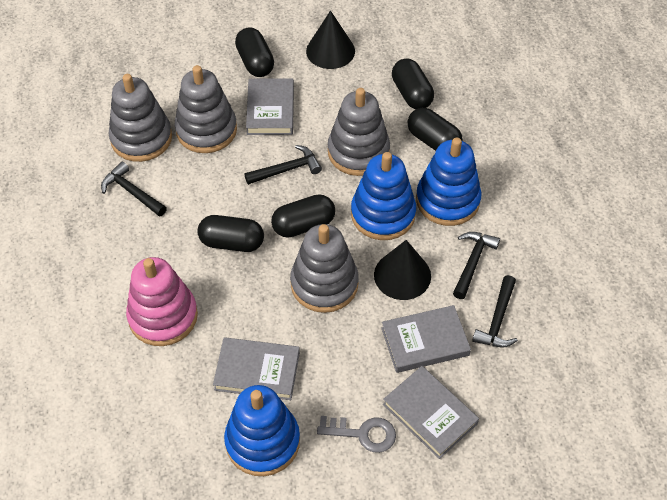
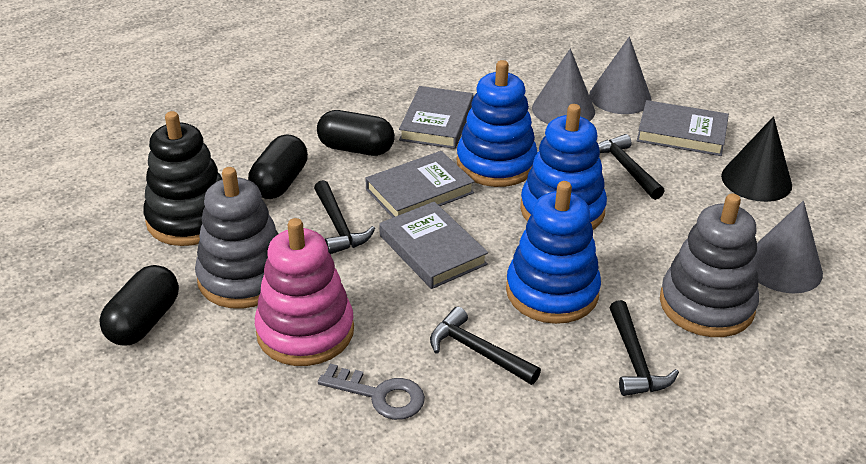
black capsule: 5 -> 3
black cone: 2 -> 1
black stacking toy: 0 -> 1
grey cone: 0 -> 3
grey stacking toy: 4 -> 2

